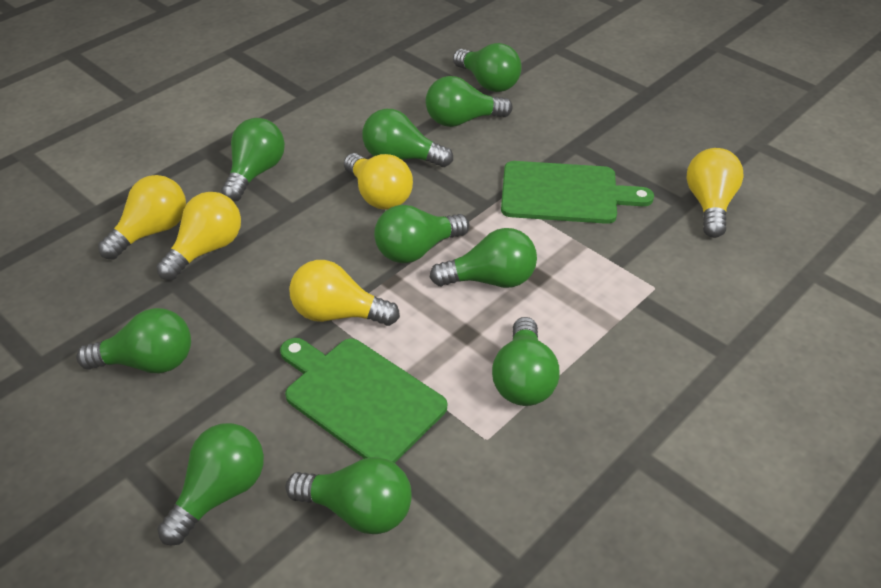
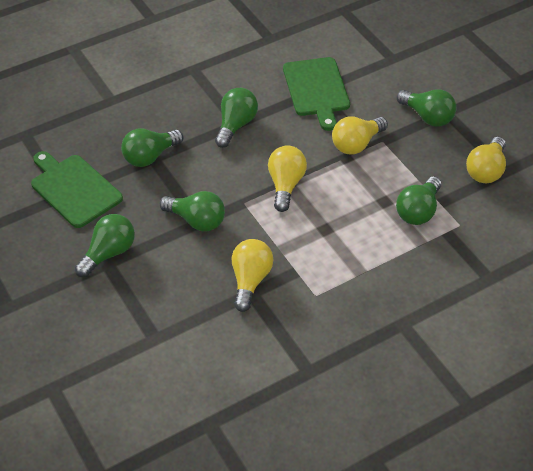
green light bulb: 10 -> 6
yellow light bulb: 5 -> 4

